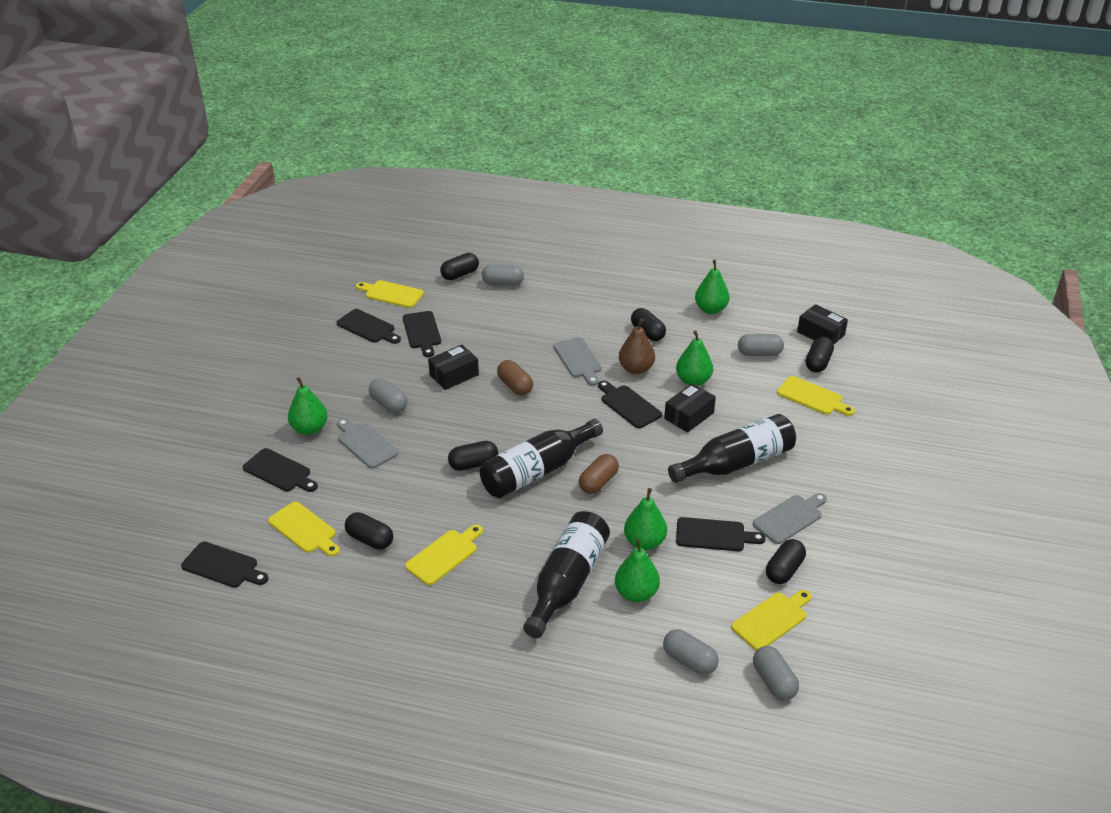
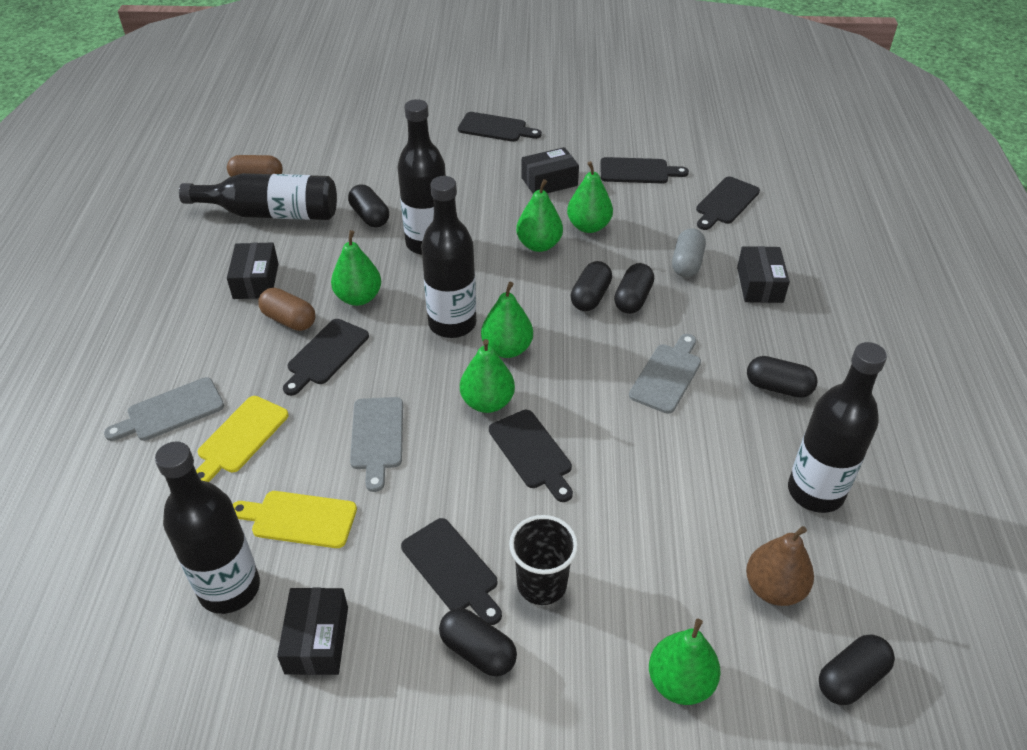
black bottle: 3 -> 5
black box: 3 -> 4
black cup: 0 -> 1
green pear: 5 -> 6
grey capsule: 5 -> 1
yellow cutting board: 5 -> 2

